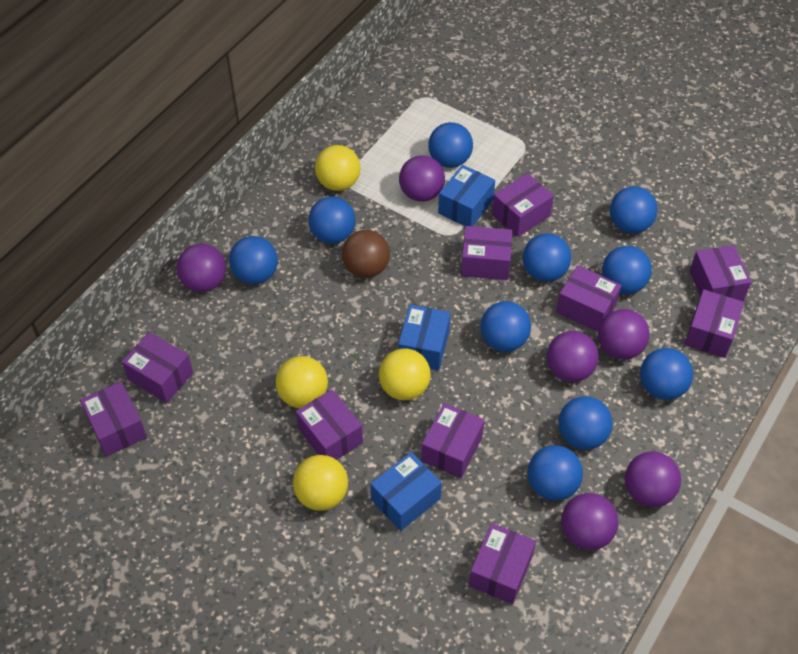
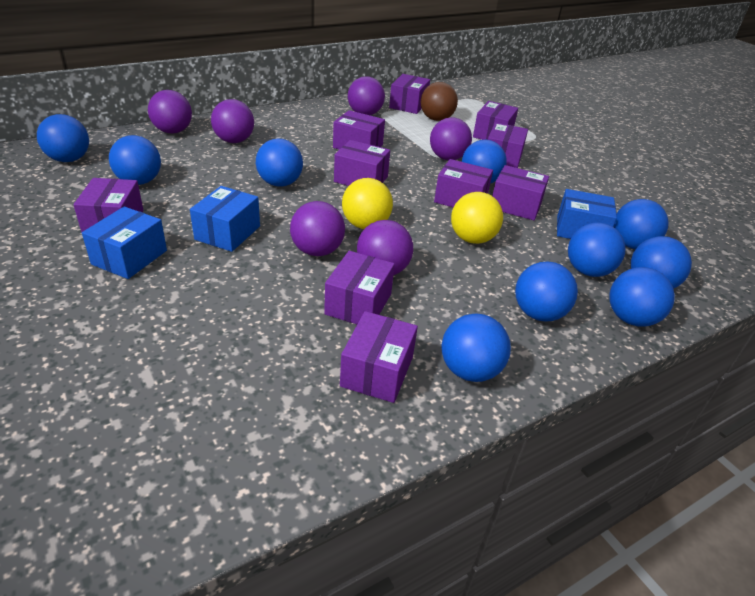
yellow ball: 4 -> 2

